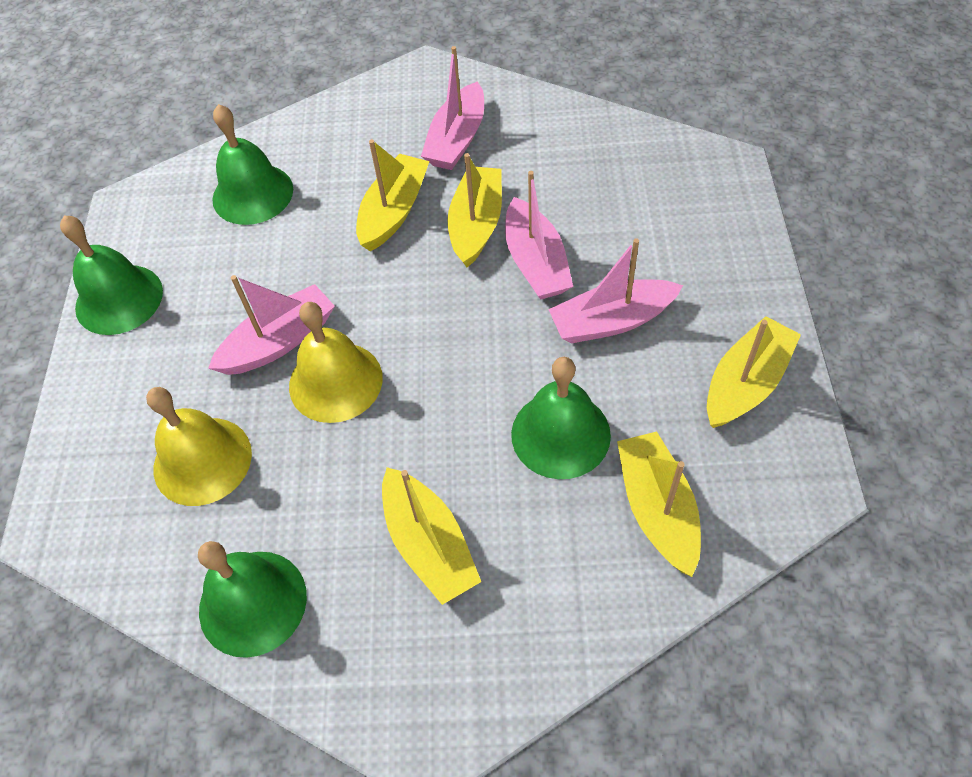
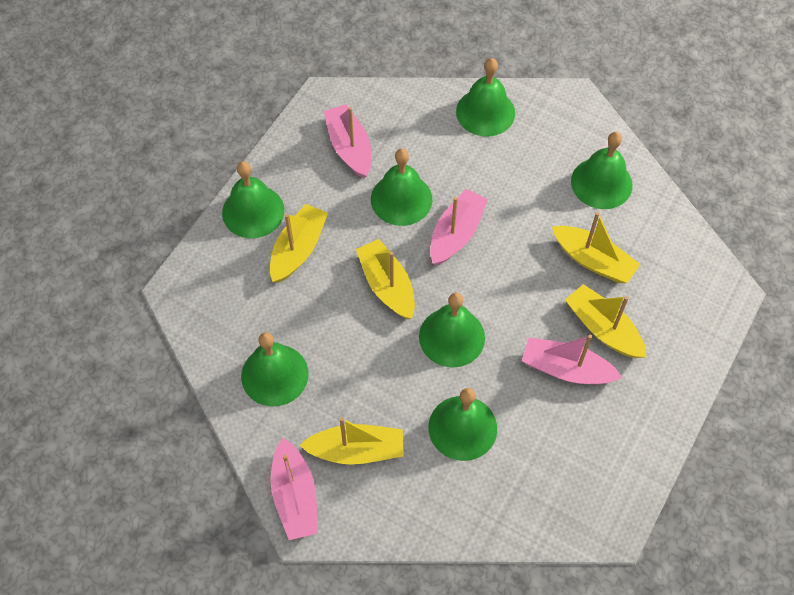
green bell: 4 -> 7
yellow bell: 2 -> 0

